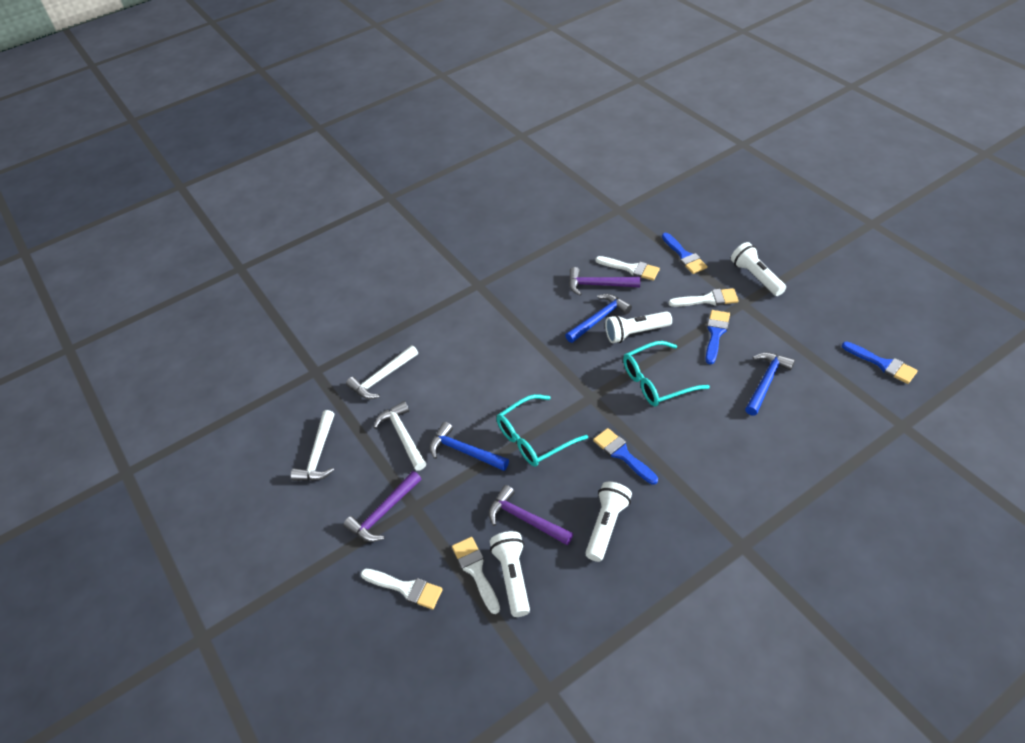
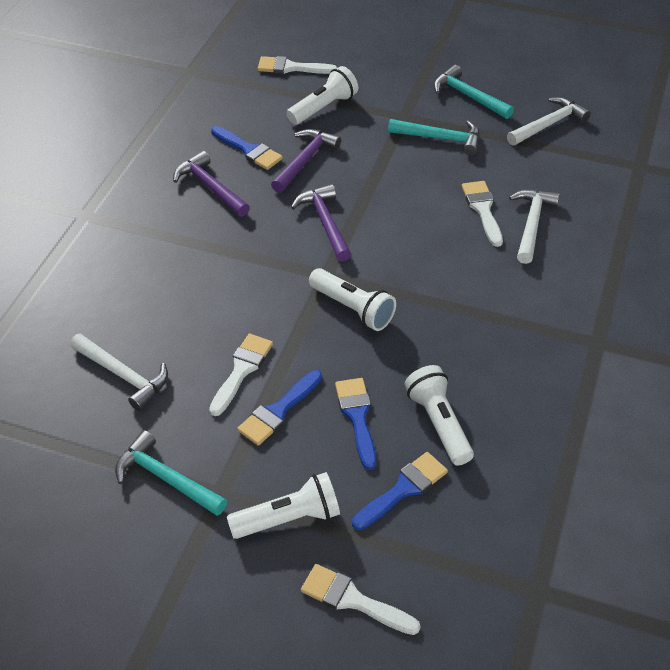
blue hammer: 3 -> 0
turquoise glasses: 2 -> 0
turquoise hammer: 0 -> 3

